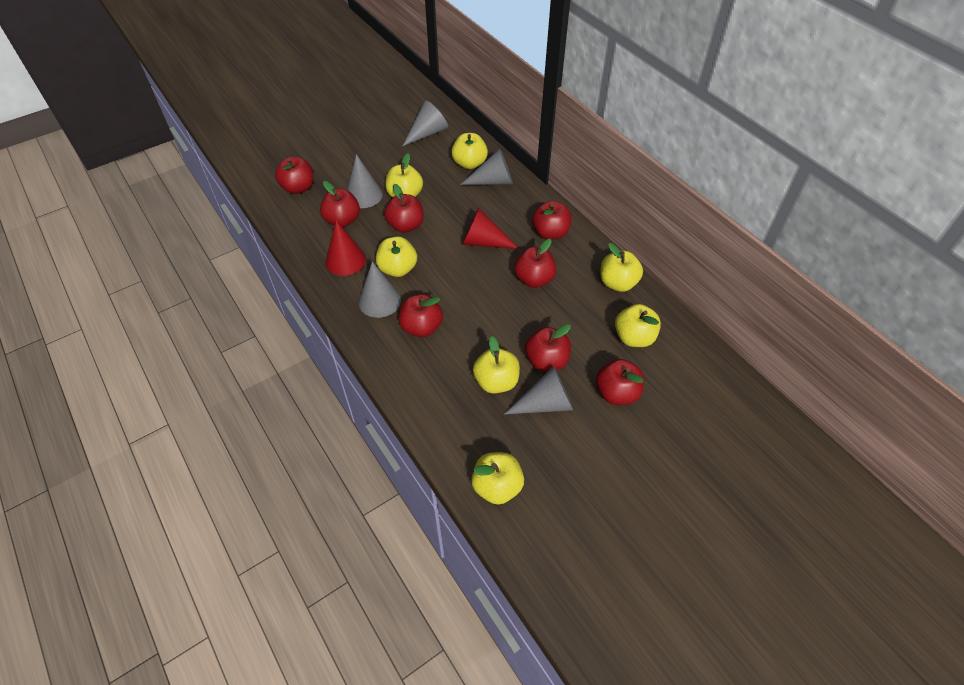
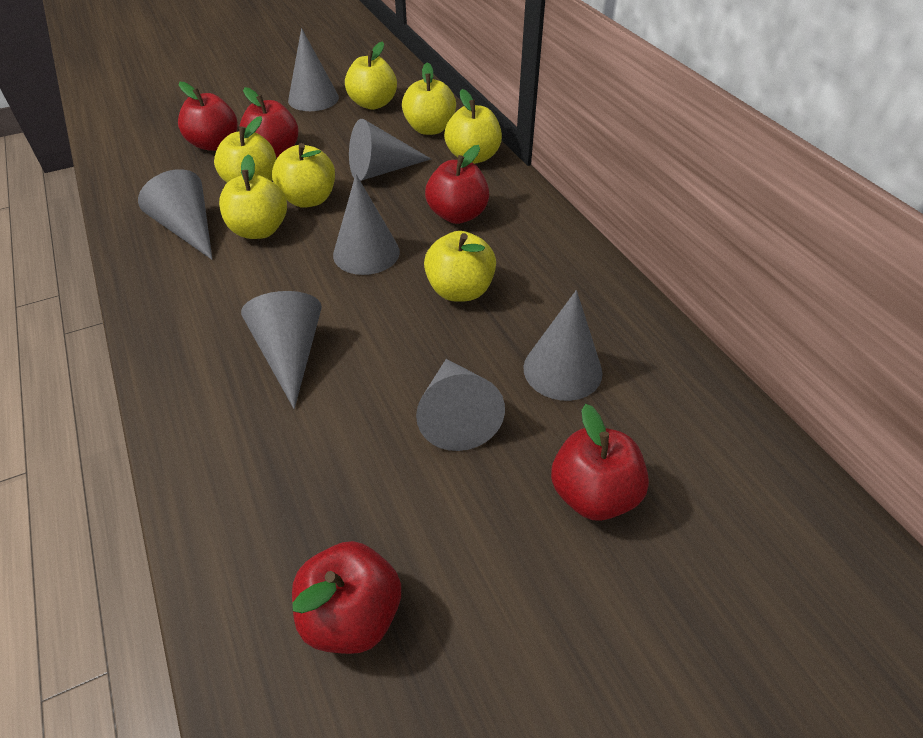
grey cone: 5 -> 7
red apple: 8 -> 5
red cone: 2 -> 0

